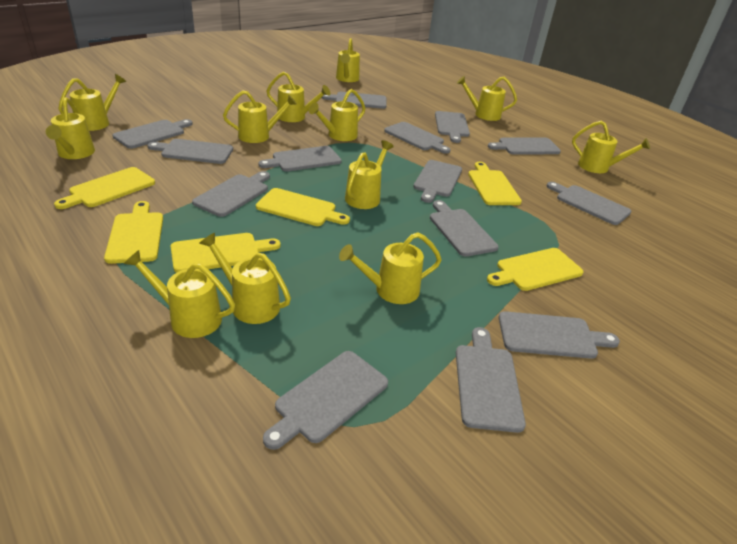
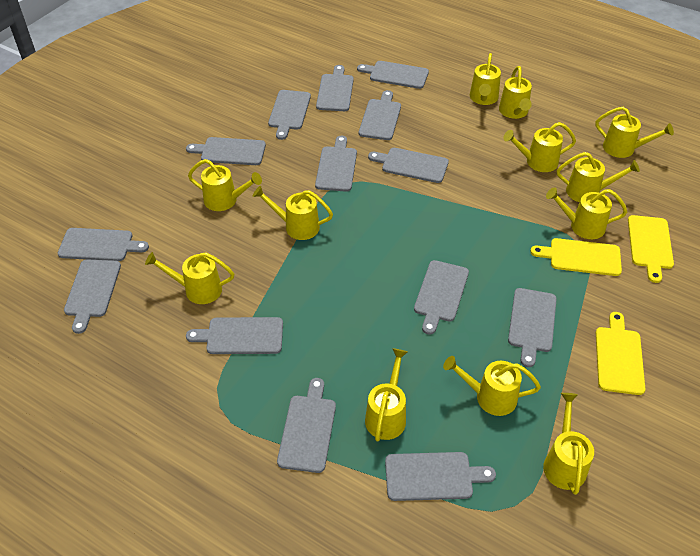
yellow cutting board: 6 -> 3

